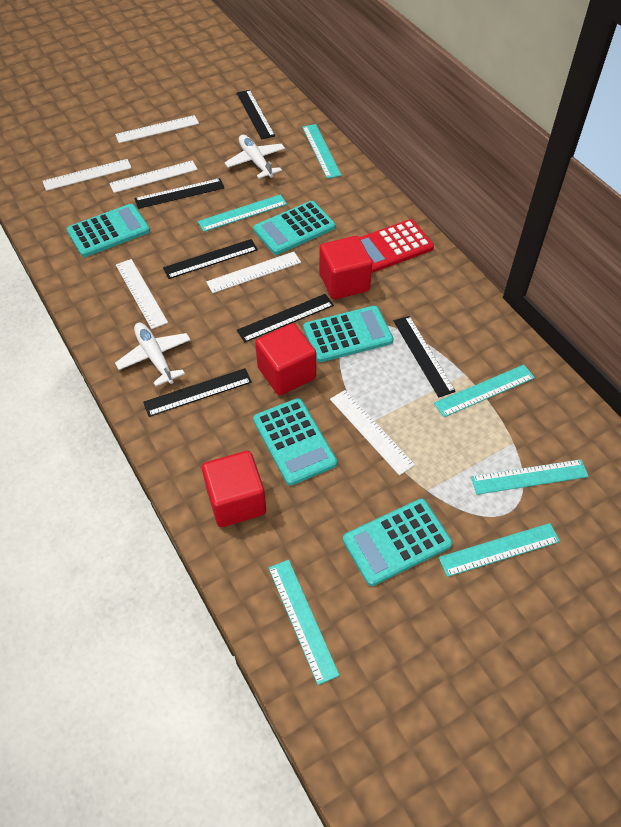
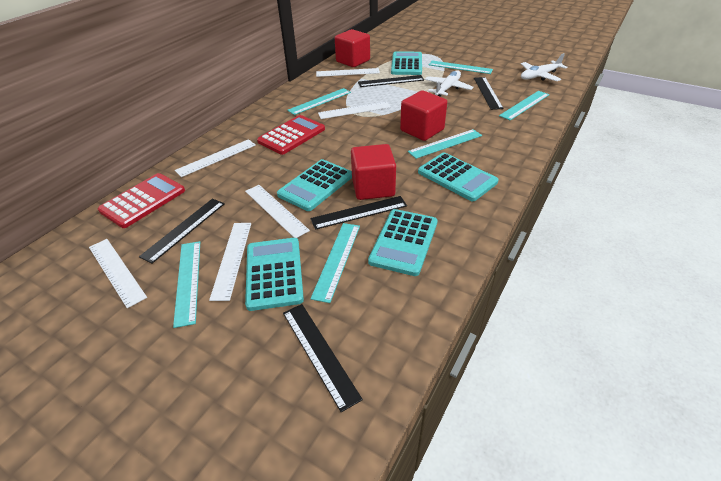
black ruler: 6 -> 5
red calculator: 1 -> 2

